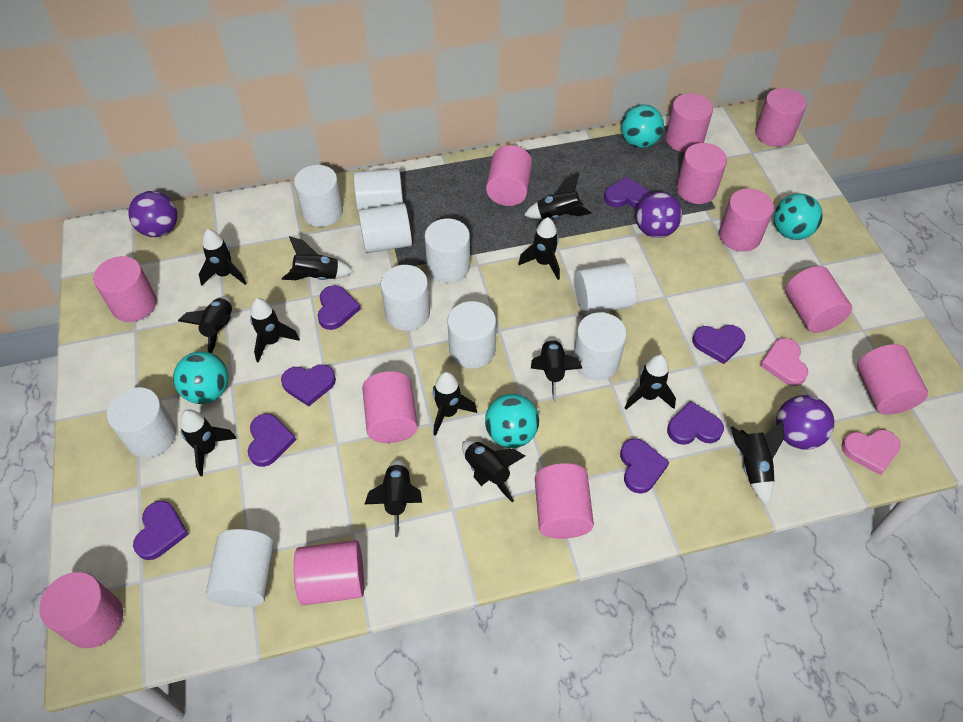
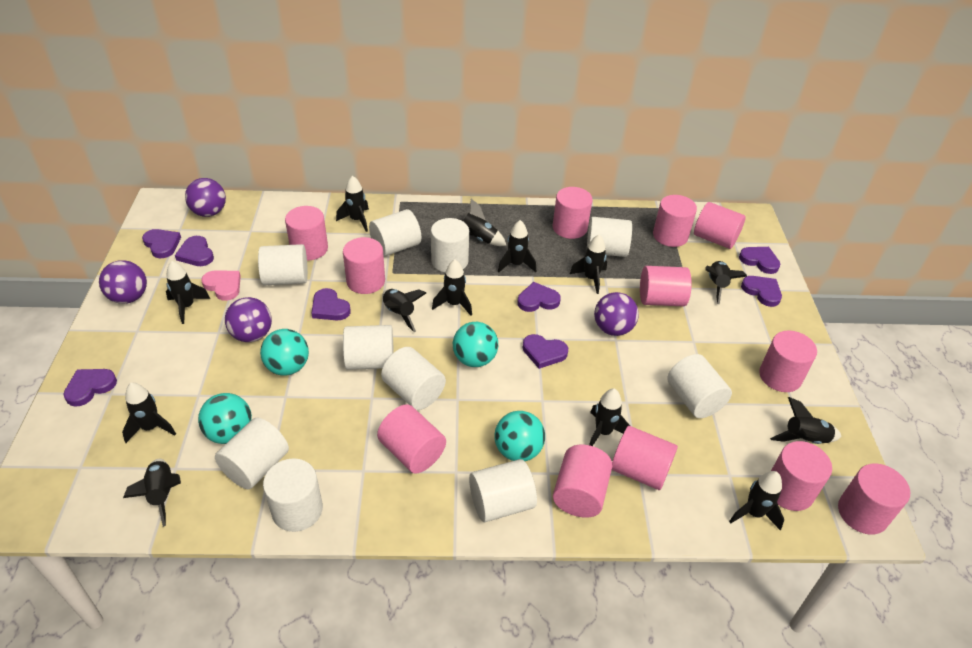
pink heart: 2 -> 1
purple ball: 3 -> 4

